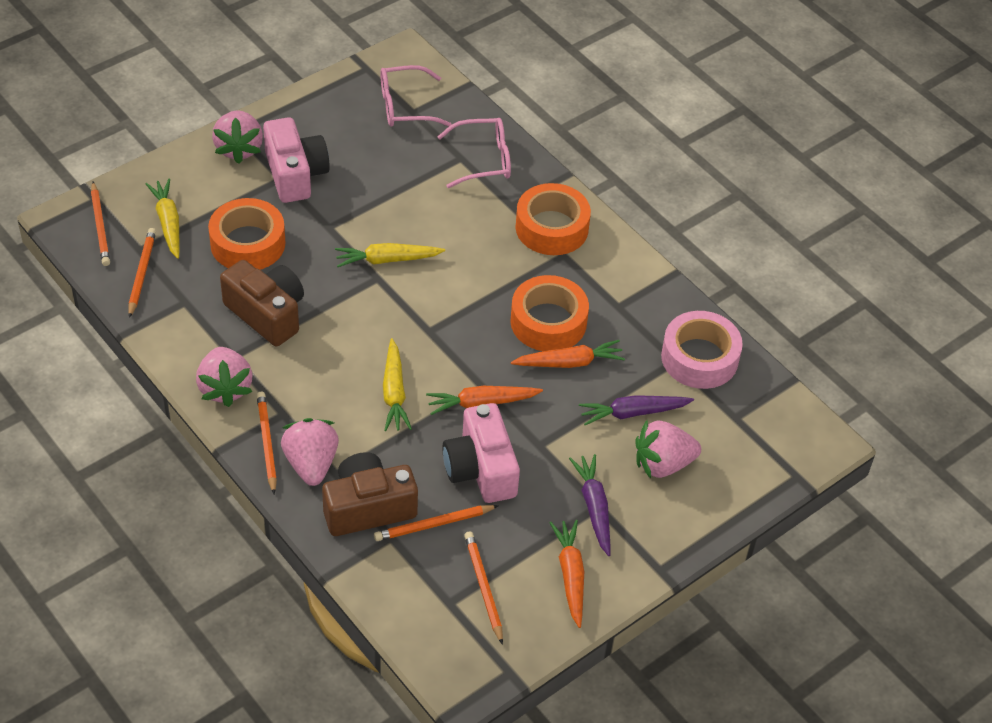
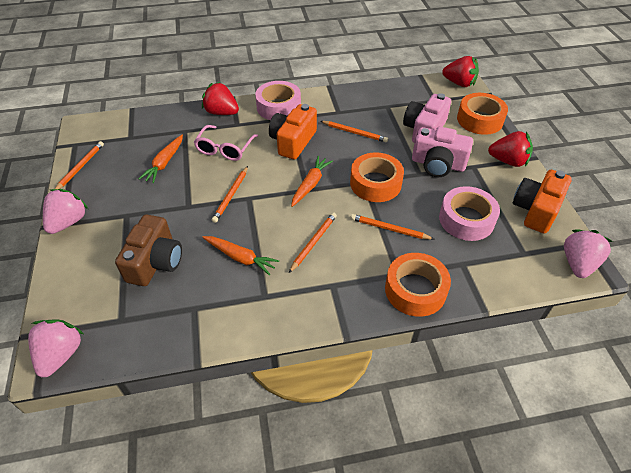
brown camera: 2 -> 1
orange camera: 0 -> 2
pink glasses: 2 -> 1
pink strawberry: 4 -> 3
pink tape: 1 -> 2
purple carrot: 2 -> 0
red strawberry: 0 -> 3
yellow carrot: 3 -> 0

